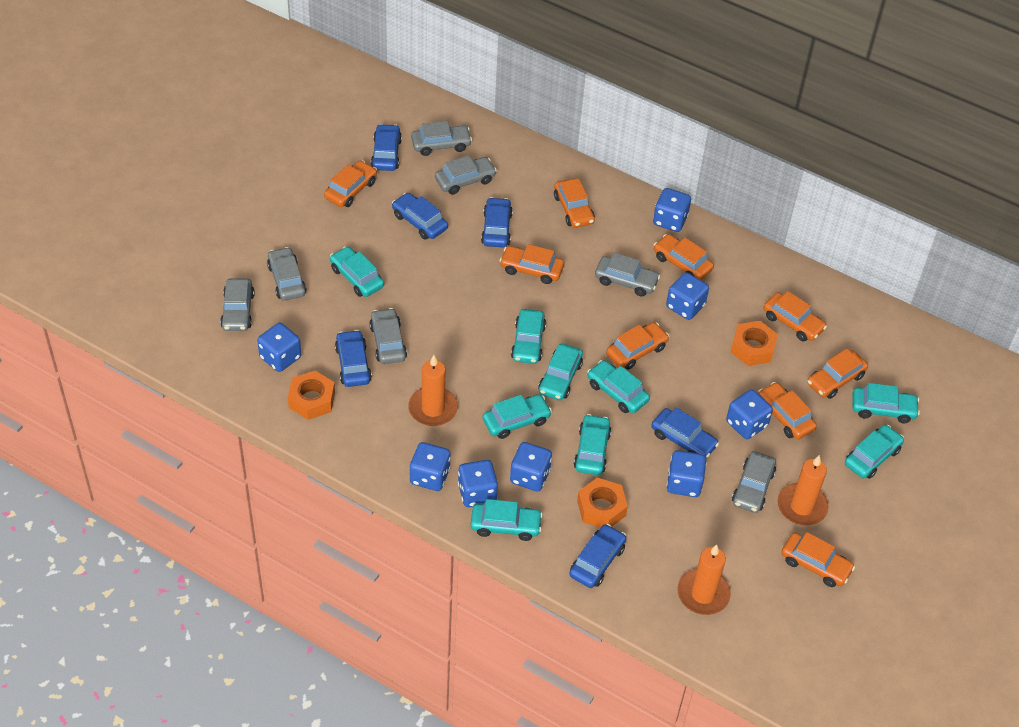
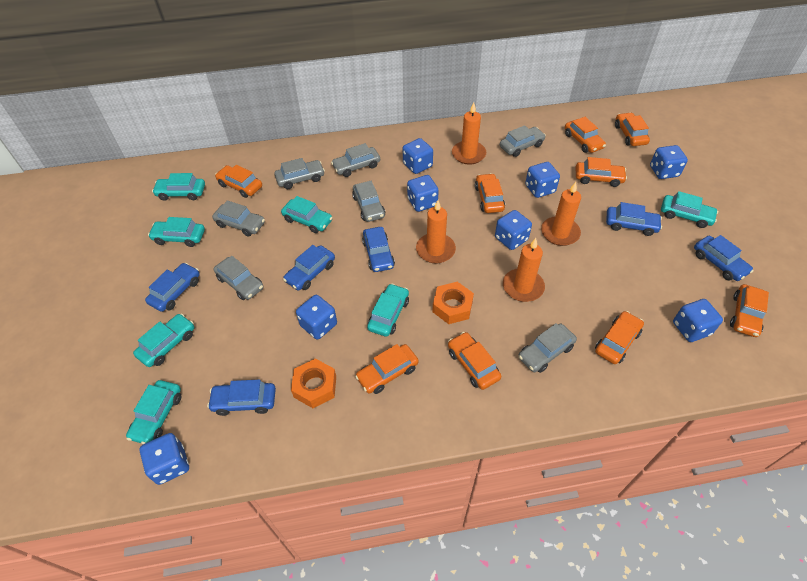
orange candle: 3 -> 4
orange nut: 3 -> 2
turquoise car: 9 -> 7

